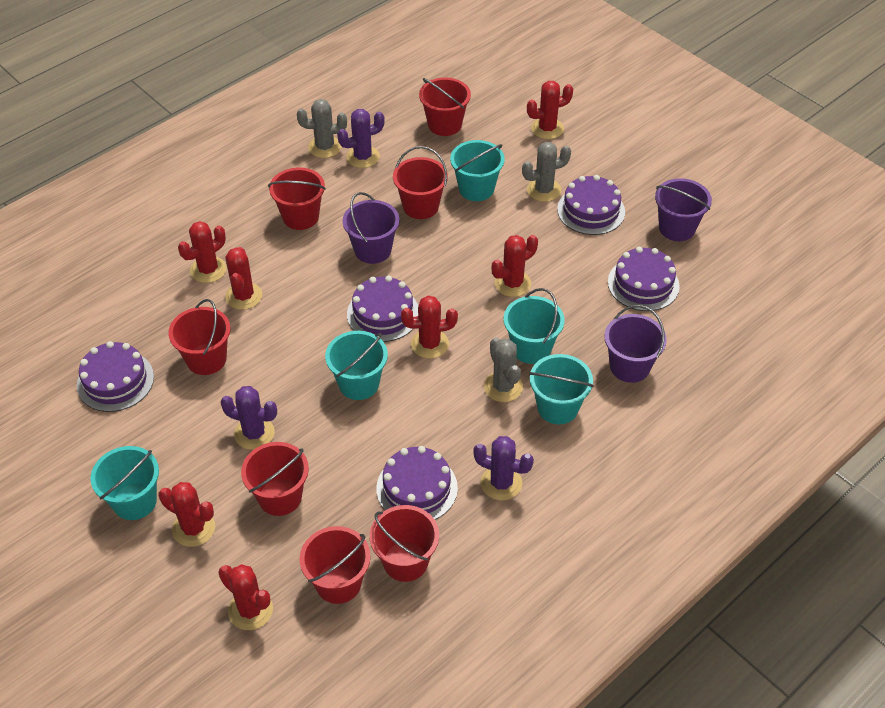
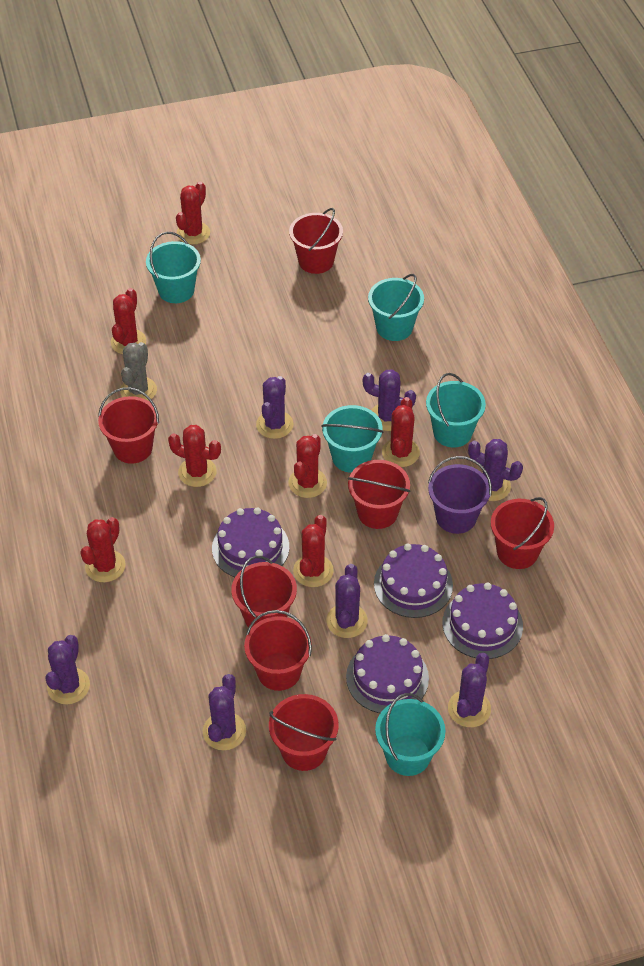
grey cactus: 3 -> 1
purple bucket: 3 -> 1
purple cactus: 3 -> 7
purple cake: 5 -> 4

